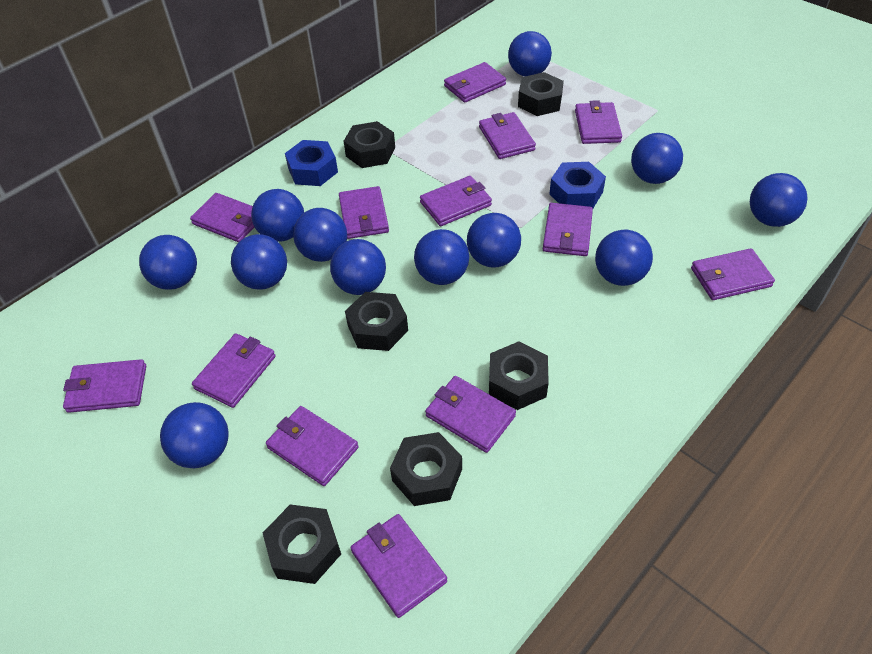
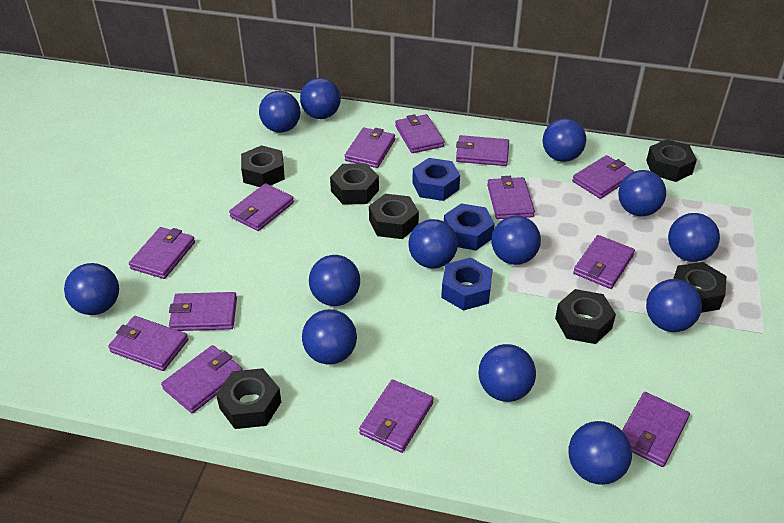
black nut: 6 -> 7
blue ball: 12 -> 13
blue nut: 2 -> 3

